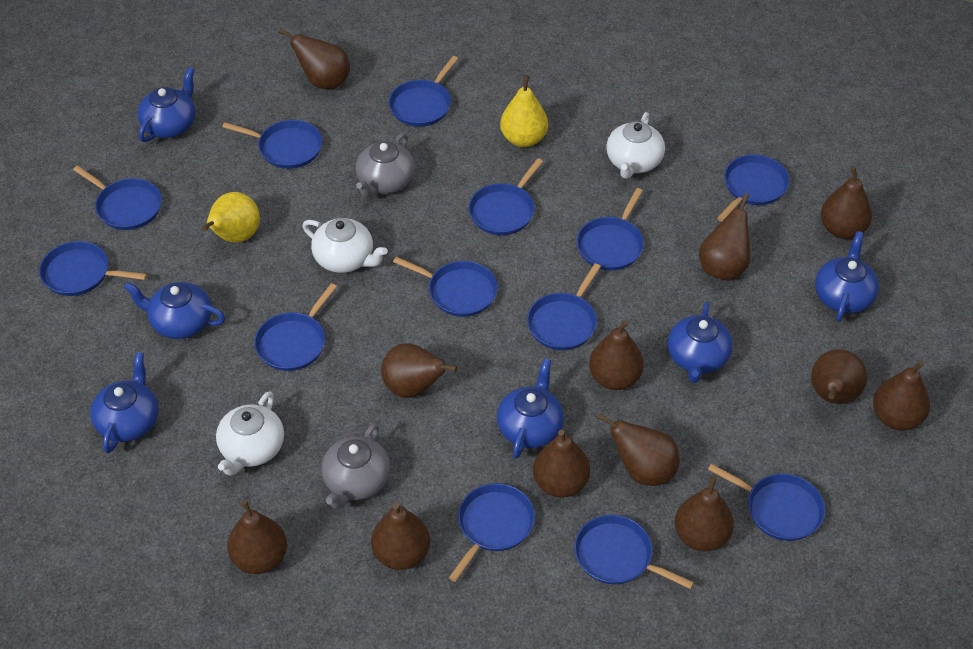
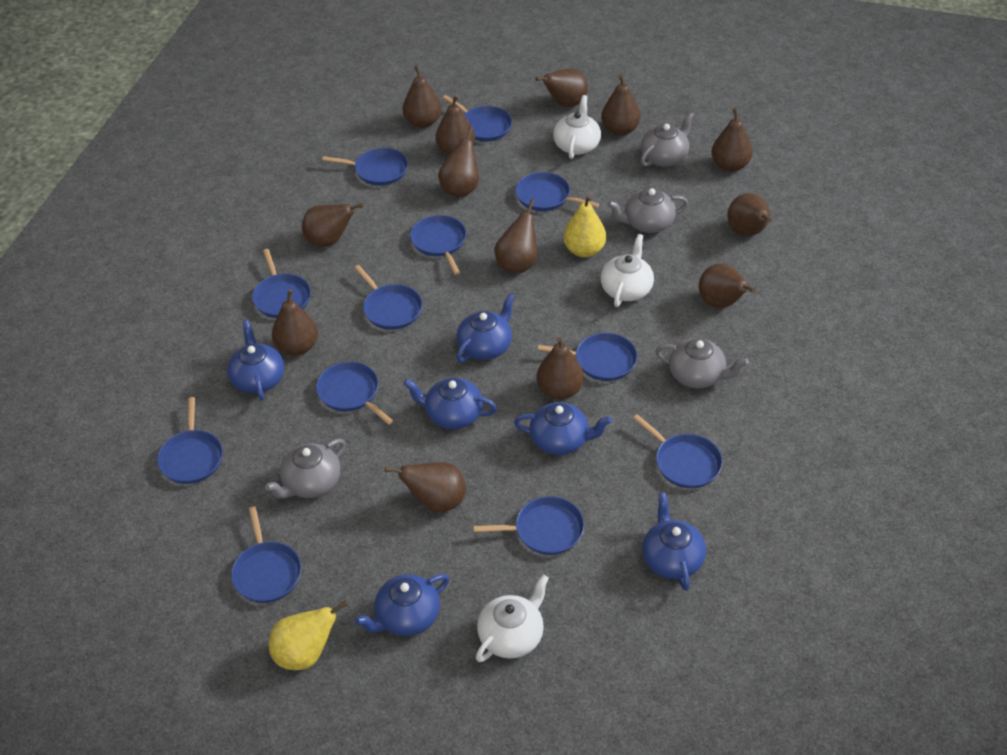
blue pan: 13 -> 12
brown pear: 12 -> 13
grey teapot: 2 -> 4

